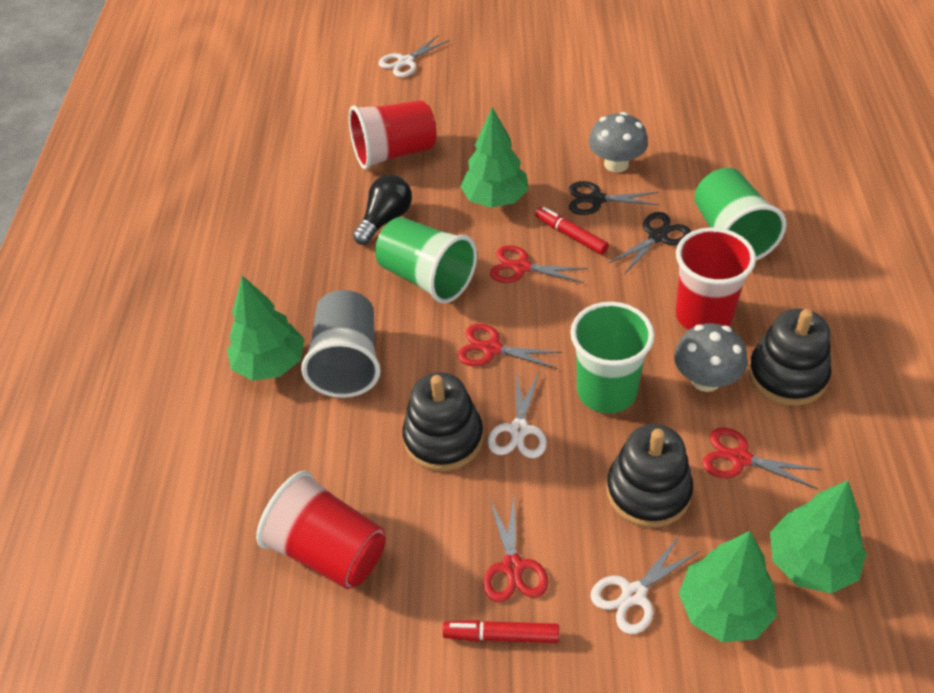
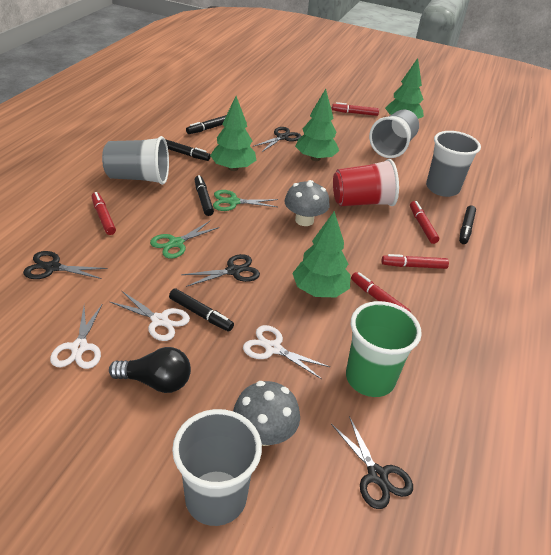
black marker: 0 -> 5
black scissors: 2 -> 4
black stacking toy: 3 -> 0
green cup: 3 -> 1
green scissors: 0 -> 2
grey cup: 1 -> 4
red cup: 3 -> 1
red marker: 2 -> 5
red scissors: 4 -> 0

